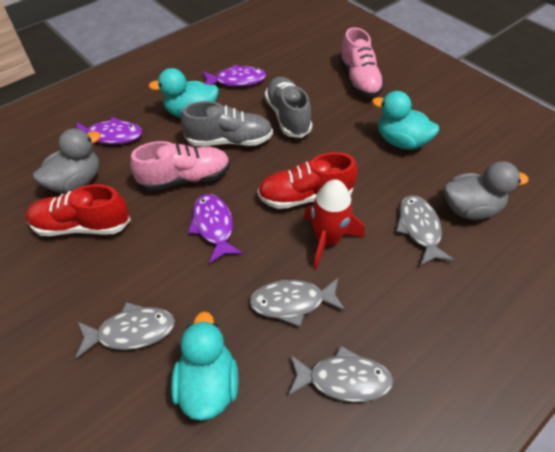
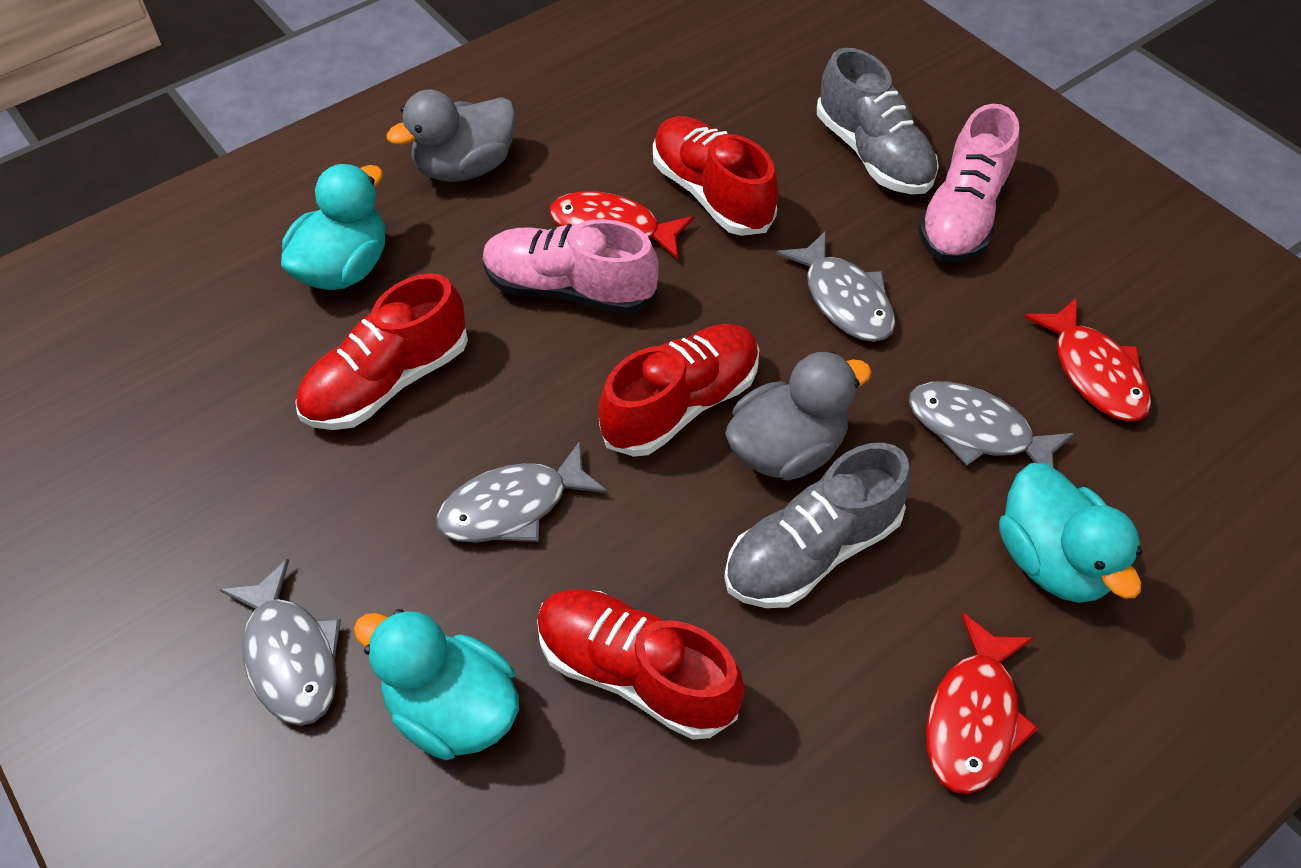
purple fish: 3 -> 0
red fish: 0 -> 3
red rocket: 1 -> 0
red shoe: 2 -> 4

